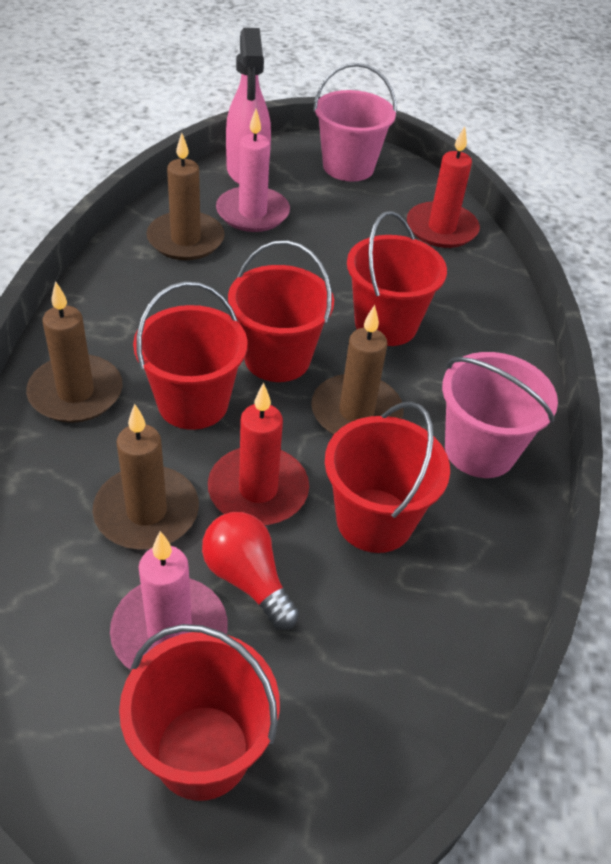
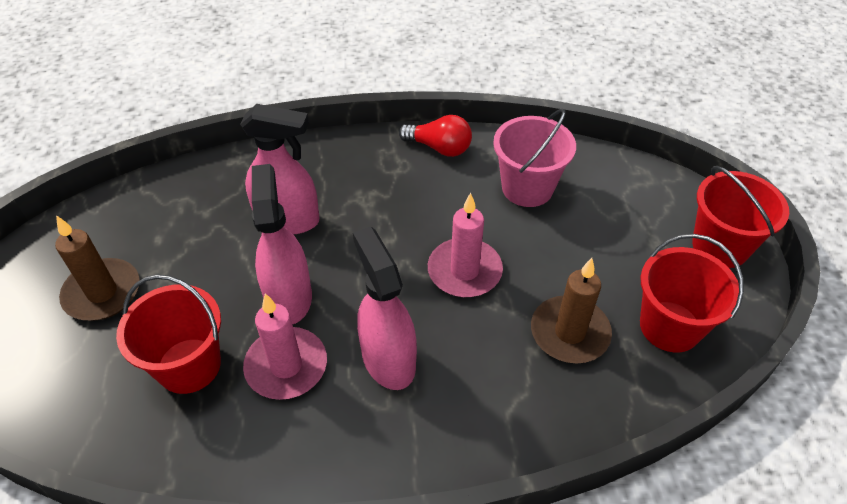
brown candle: 4 -> 2
pink bucket: 2 -> 1
pink spray bottle: 1 -> 3
red bucket: 5 -> 3
red candle: 2 -> 0

